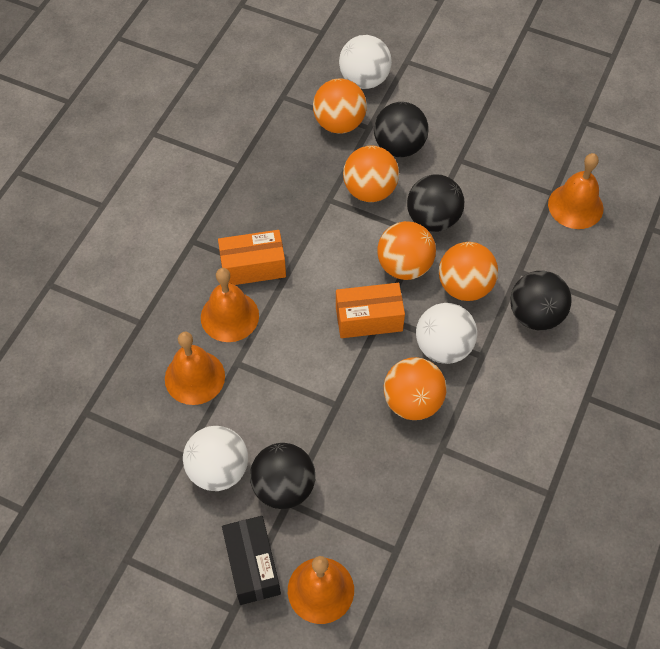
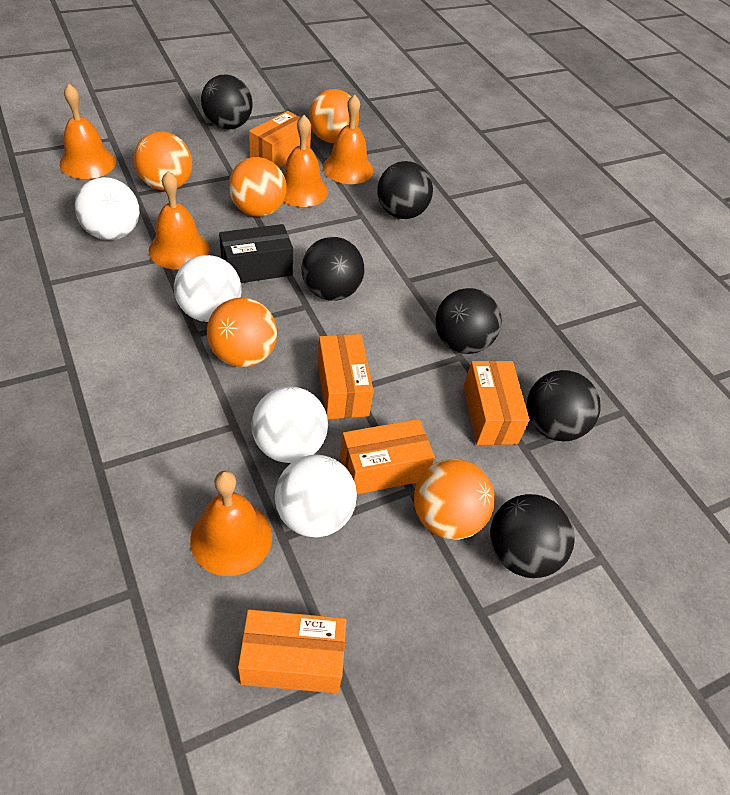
black ball: 4 -> 6
orange bell: 4 -> 5
orange box: 2 -> 5
white ball: 3 -> 4

